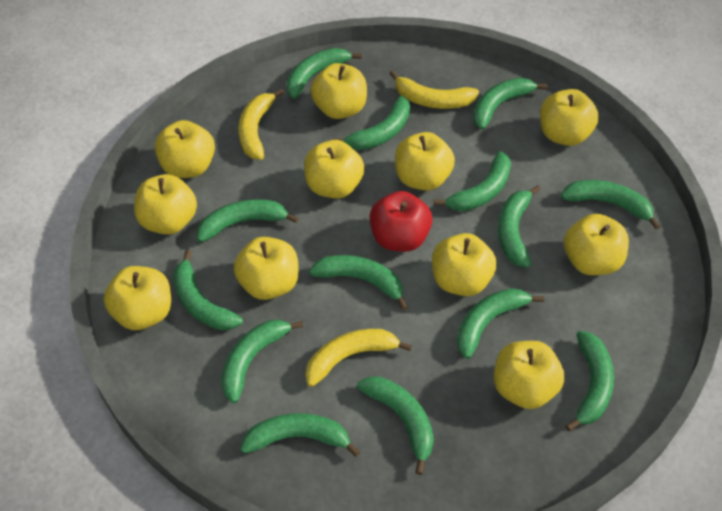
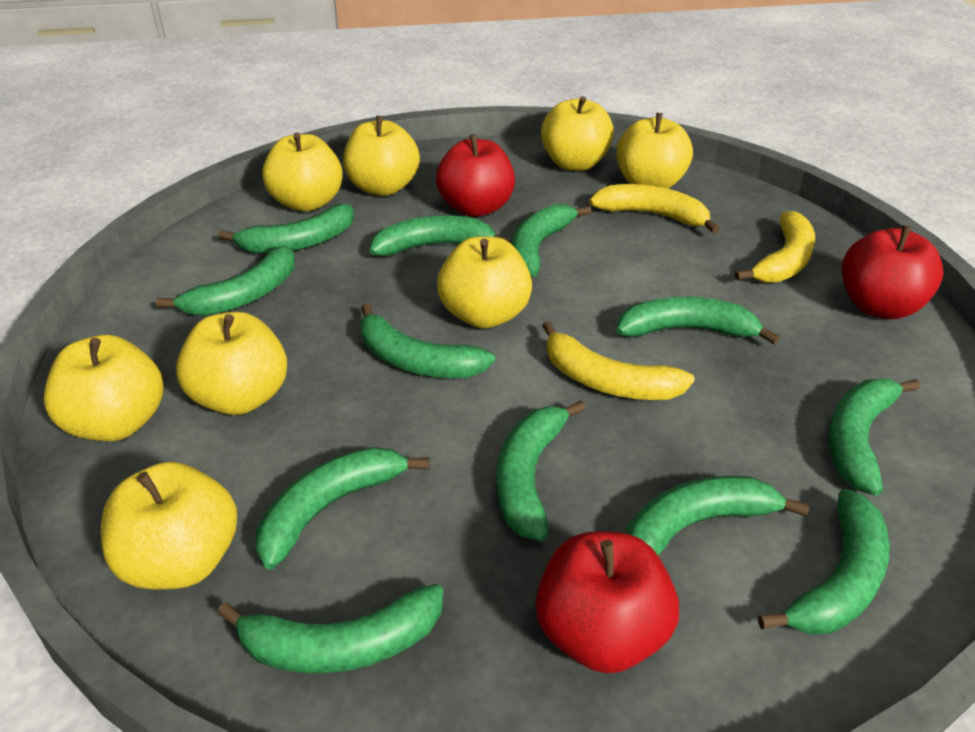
green banana: 14 -> 12
red apple: 1 -> 3
yellow apple: 11 -> 8

